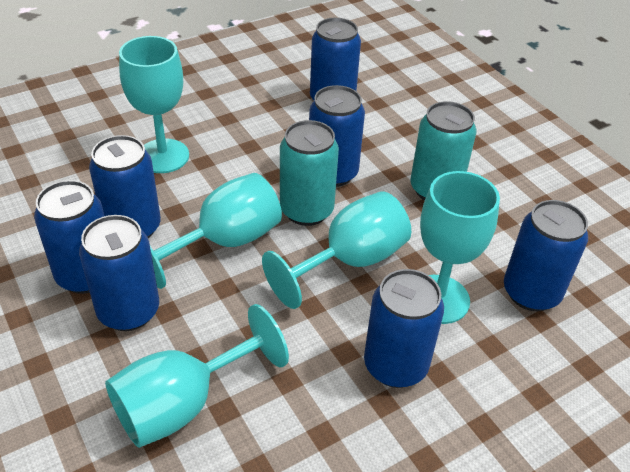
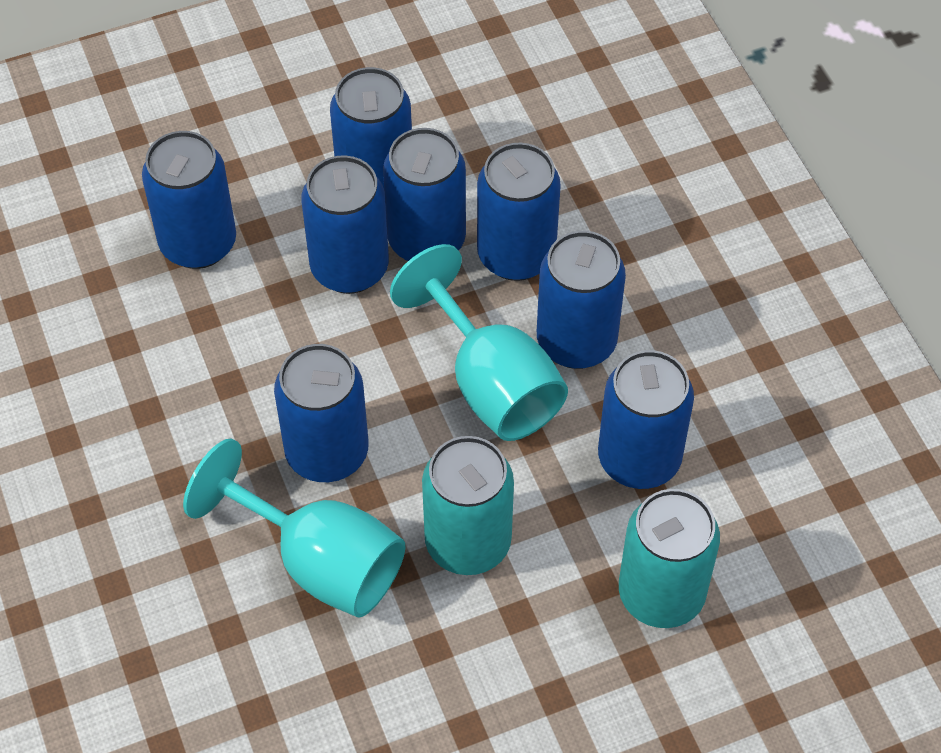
blue can: 7 -> 8
turquoise goblet: 5 -> 2

